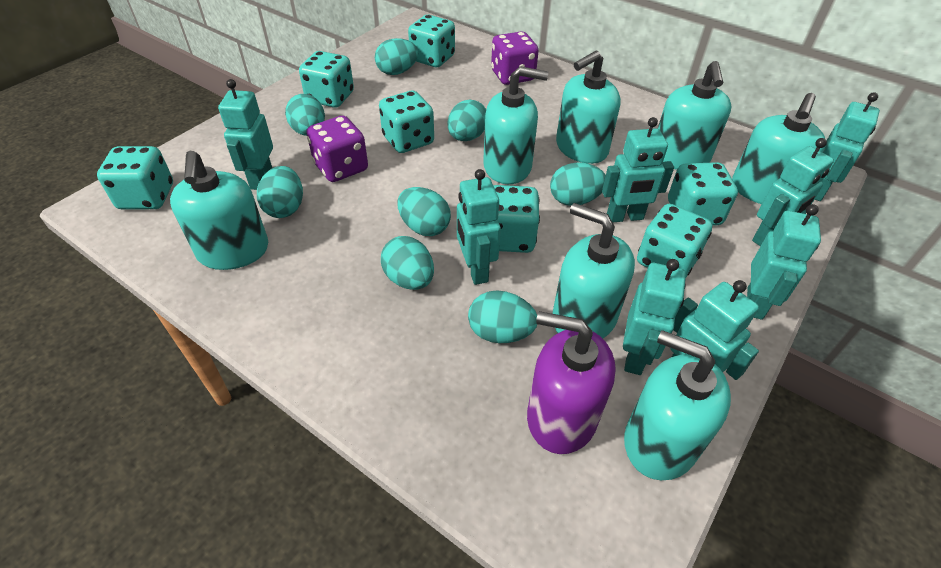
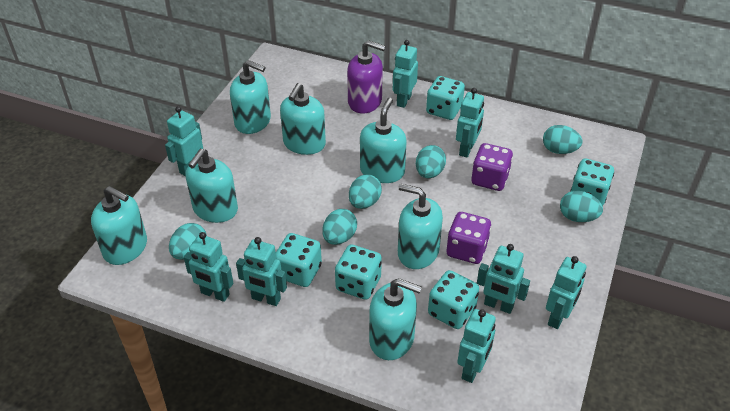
turquoise dice: 7 -> 5
turquoise egg: 8 -> 6

